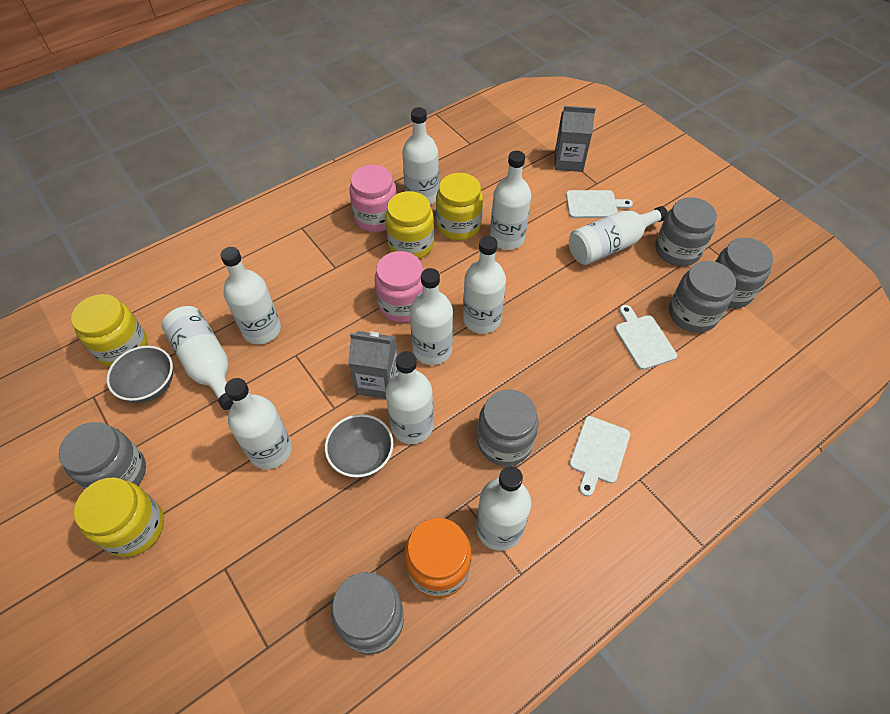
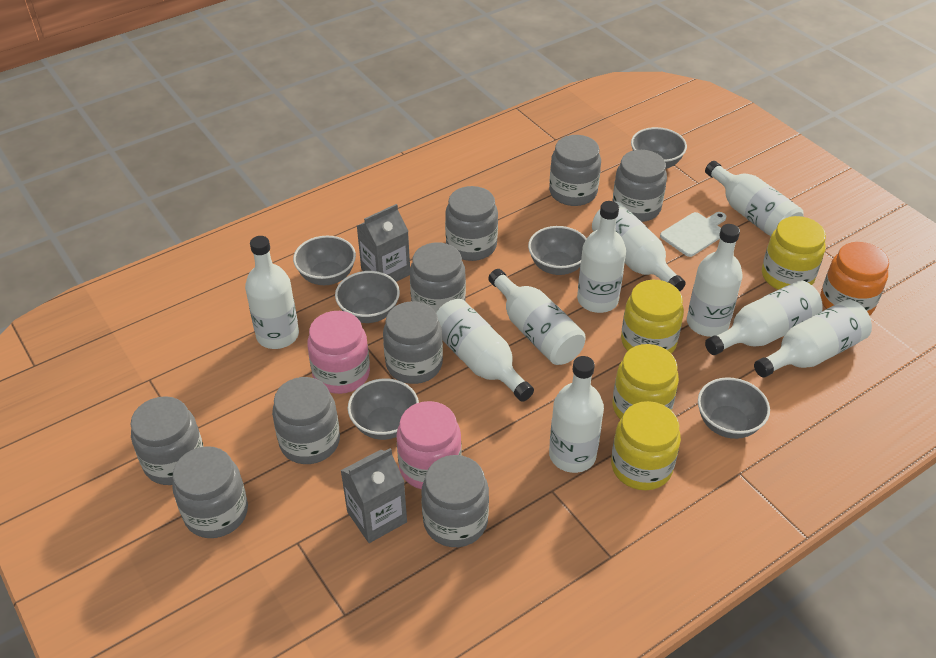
grey bowl: 2 -> 6
grey jar: 6 -> 9
white cutting board: 3 -> 1

